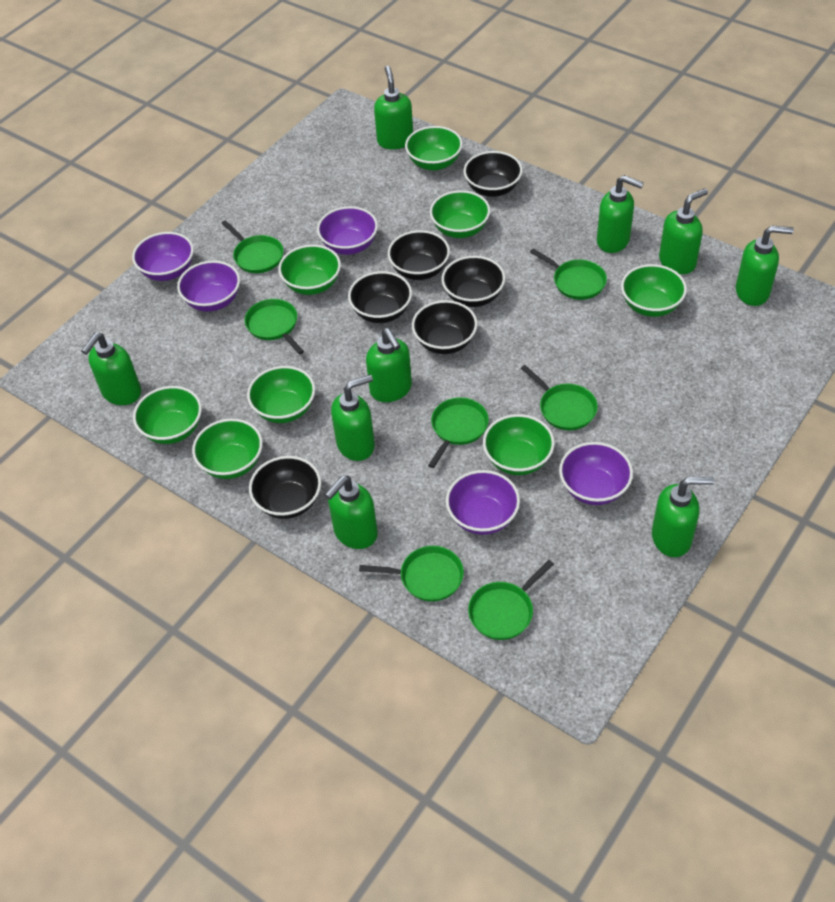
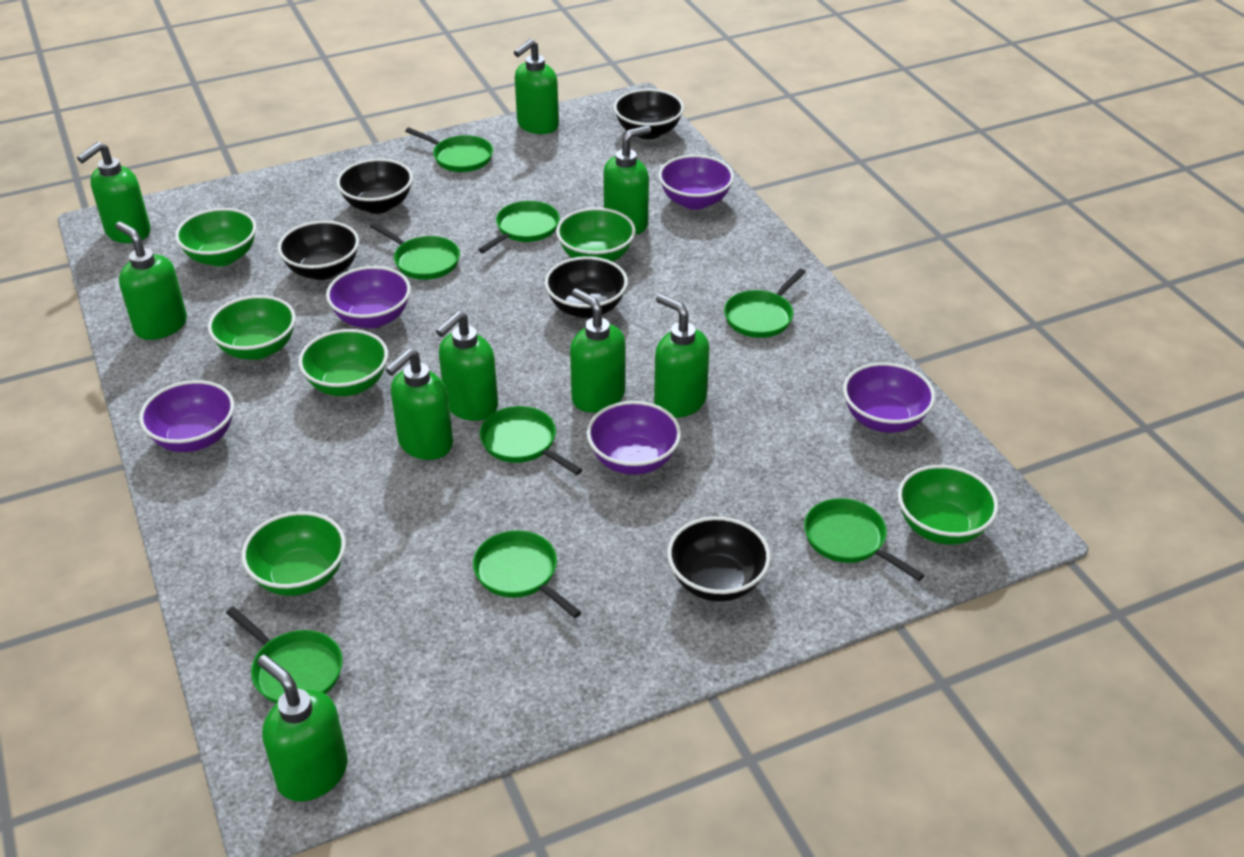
black bowl: 6 -> 5
green bowl: 8 -> 6
green pan: 7 -> 8

